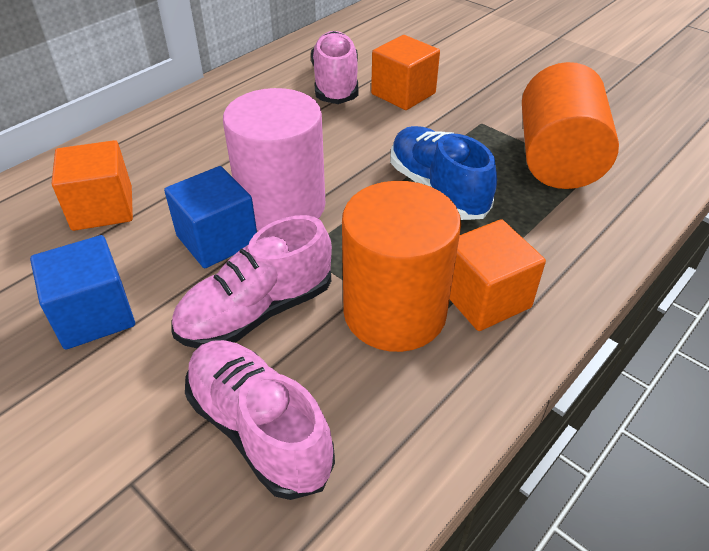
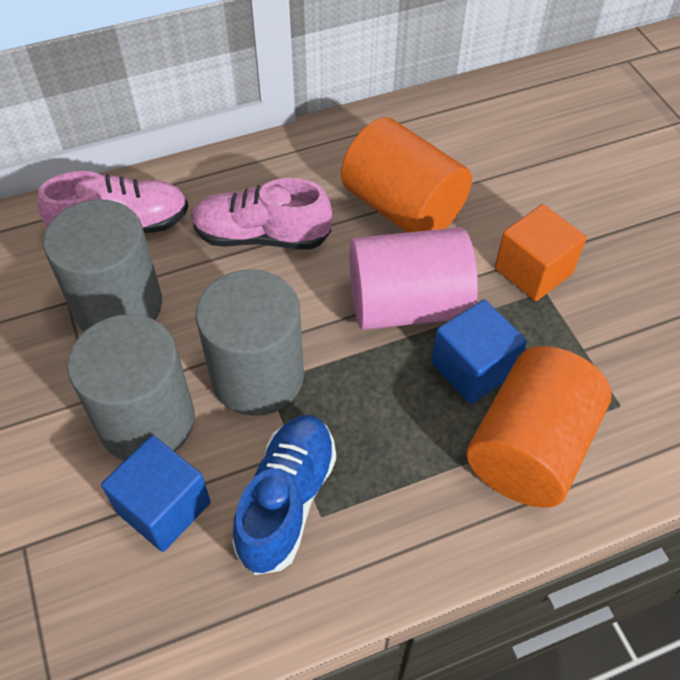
grey cylinder: 0 -> 3
orange cube: 3 -> 1
pink shoe: 3 -> 2

